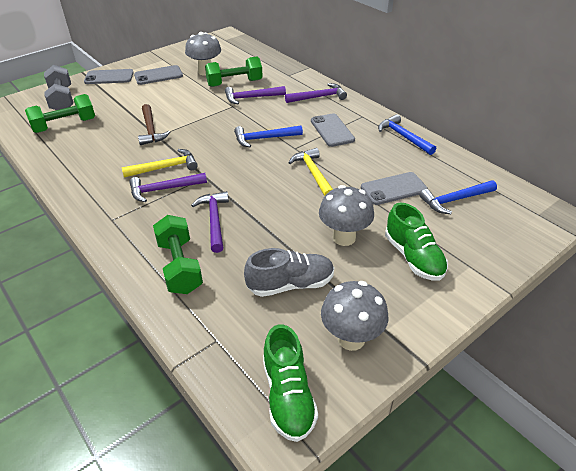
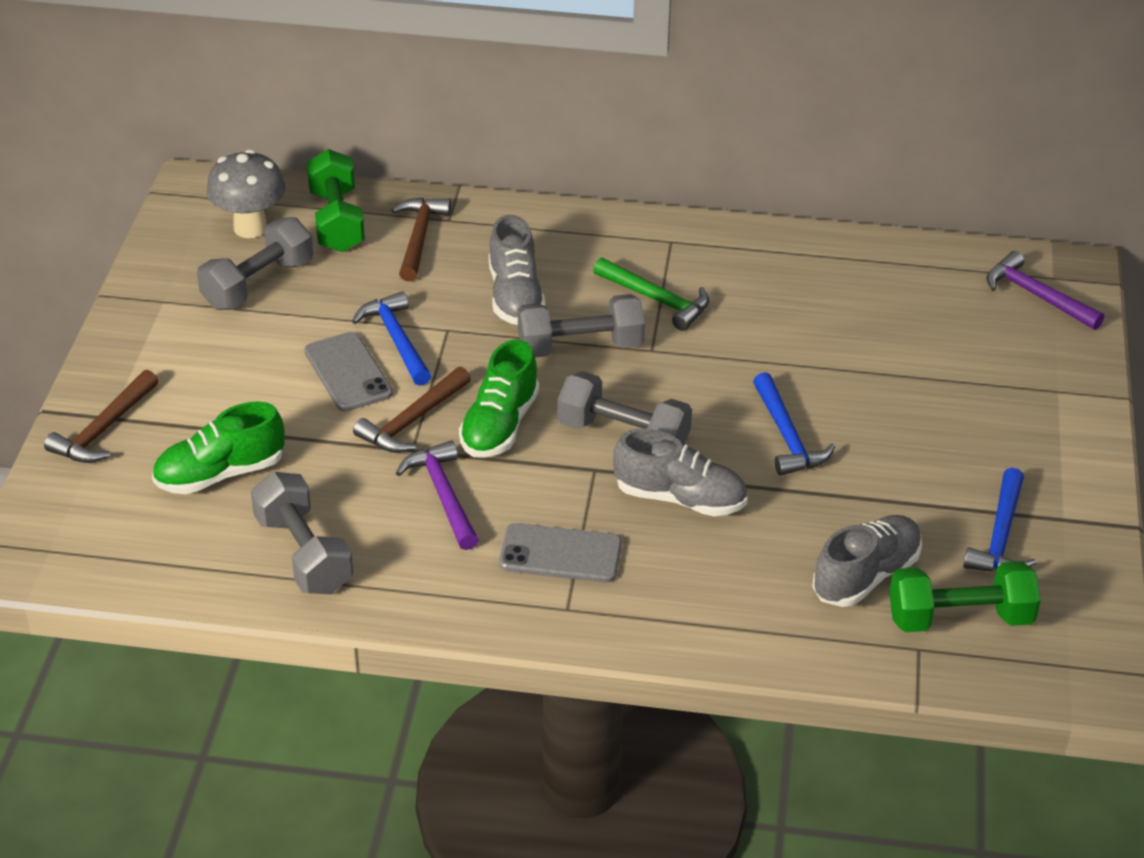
brown hammer: 1 -> 3
green dumbbell: 3 -> 2
green hammer: 0 -> 1
grey dumbbell: 1 -> 4
grey mushroom: 3 -> 1
grey phone: 4 -> 2
grey shoe: 1 -> 3
purple hammer: 4 -> 2
yellow hammer: 2 -> 0

